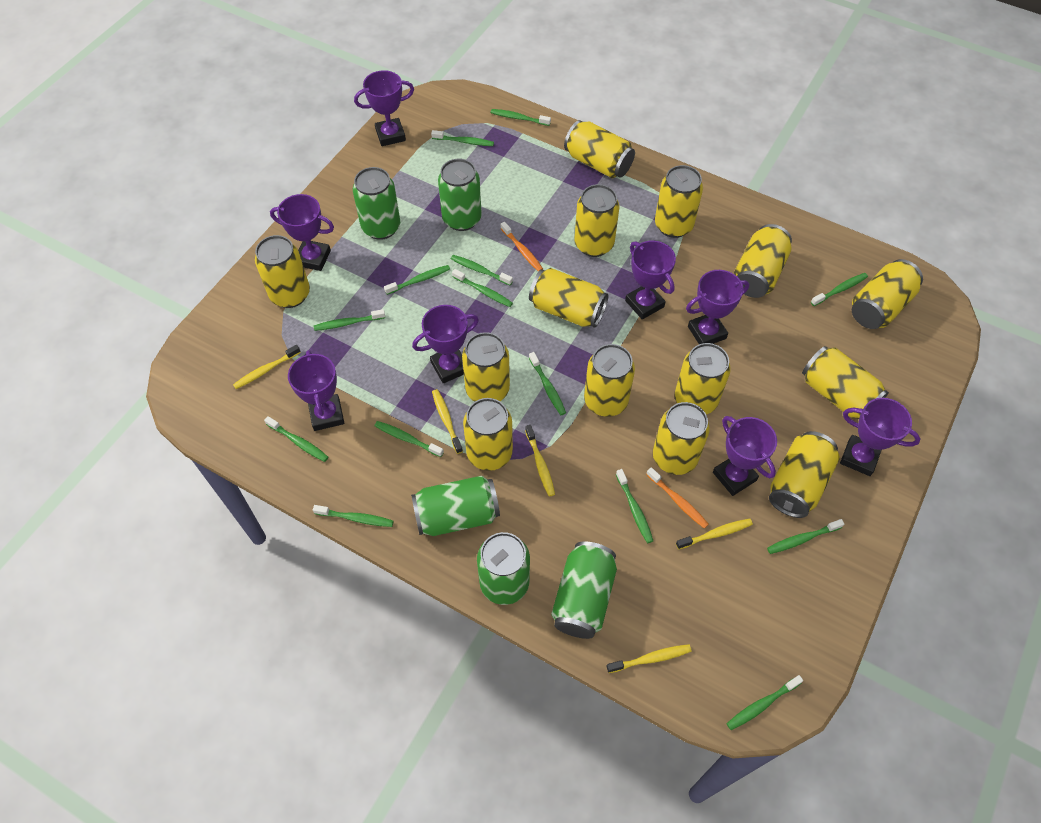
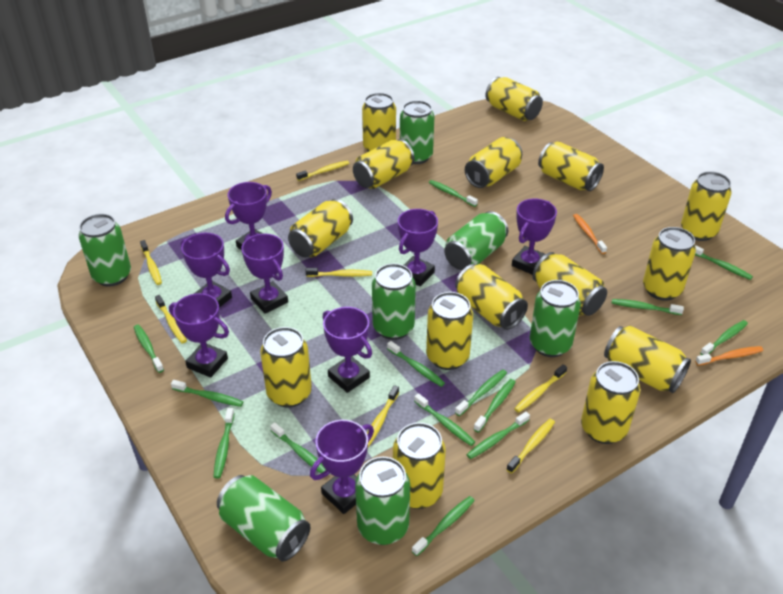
green can: 5 -> 7
yellow can: 14 -> 15
yellow toothbrush: 5 -> 7

